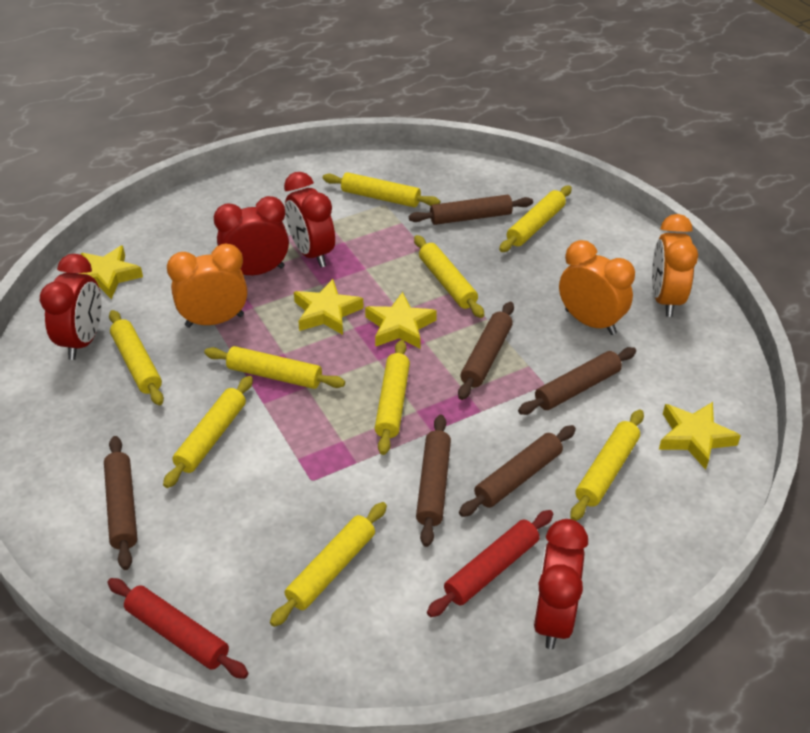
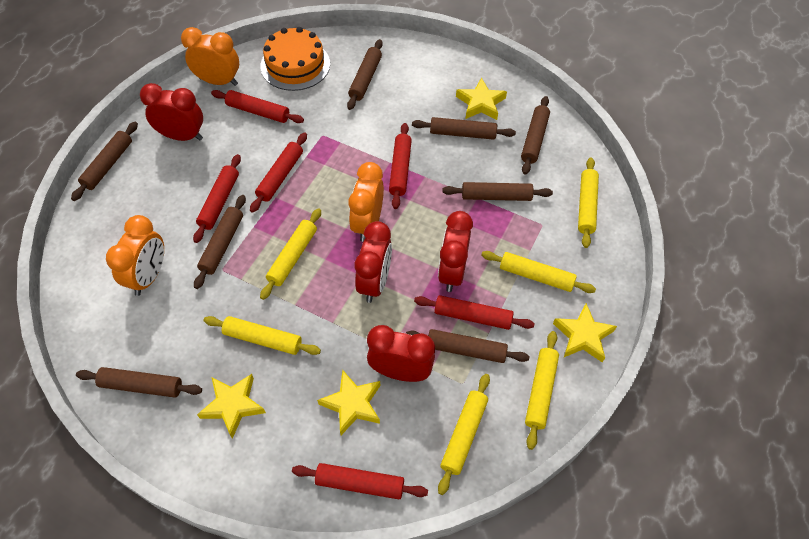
brown rolling pin: 6 -> 8
orange cake: 0 -> 1
red rolling pin: 2 -> 6
yellow rolling pin: 9 -> 6

